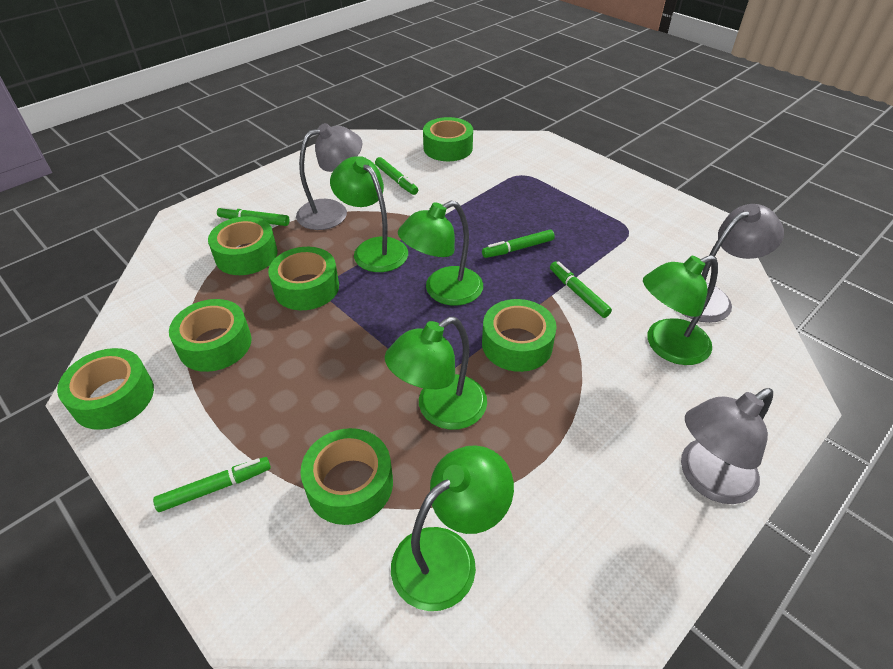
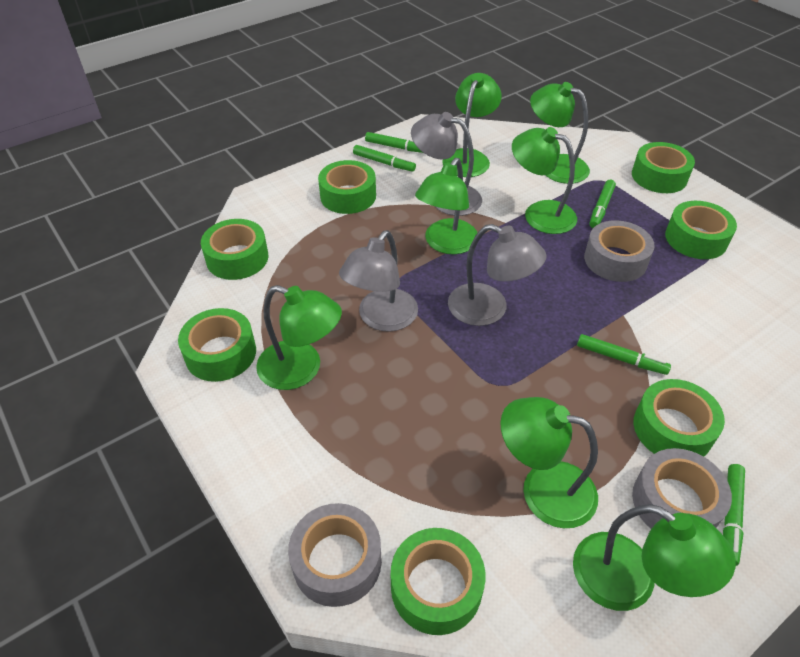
green lamp: 5 -> 7
grey tape: 0 -> 3

